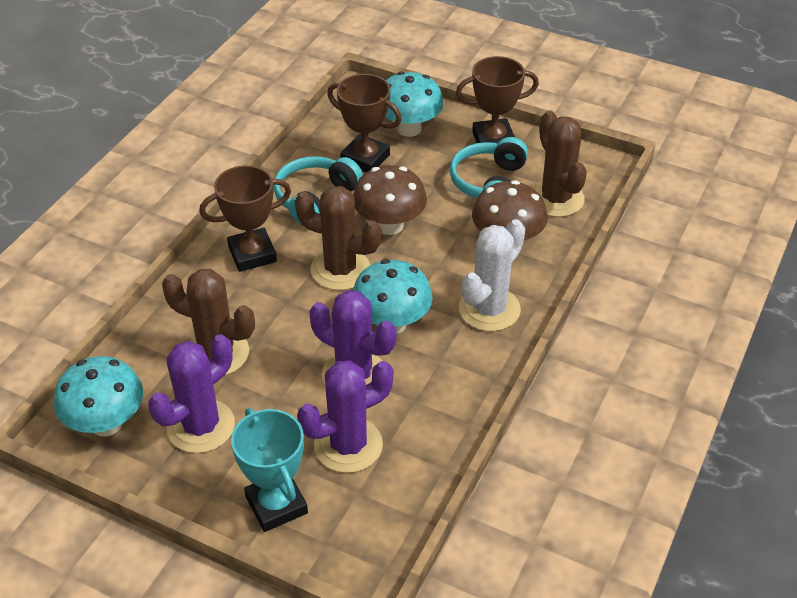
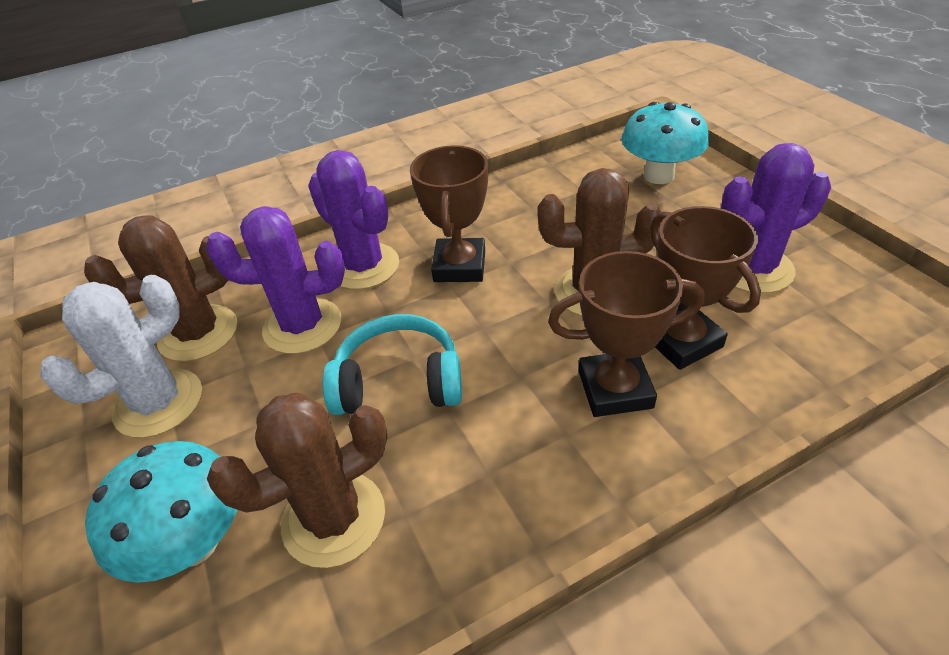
brown mushroom: 2 -> 0
turquoise headphones: 2 -> 1
turquoise mushroom: 3 -> 2
turquoise trophy: 1 -> 0

